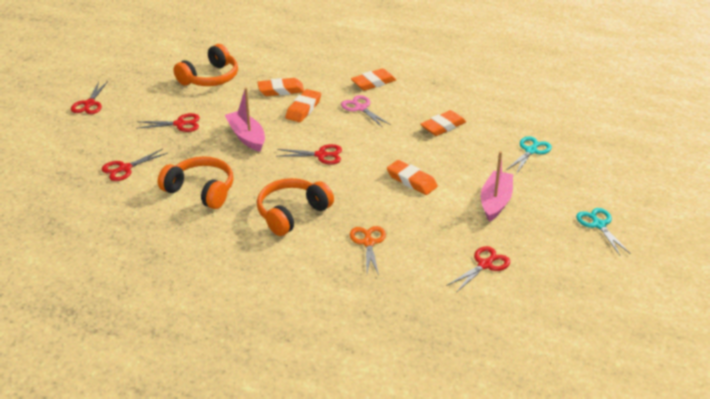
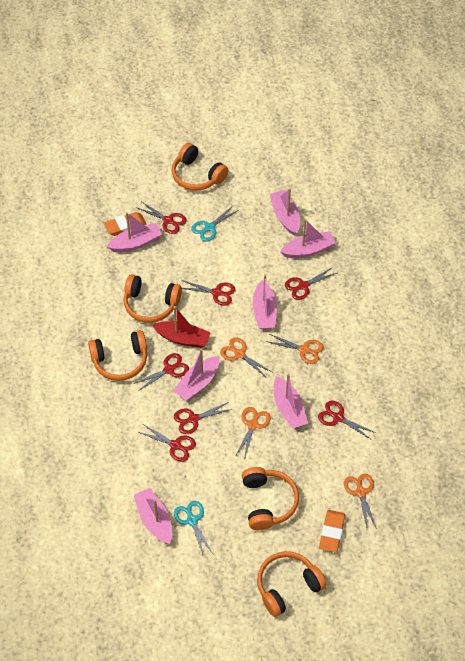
orange eraser: 5 -> 2
orange headphones: 3 -> 5
orange scissors: 1 -> 4
pink boat: 2 -> 7
pink scissors: 1 -> 0
red boat: 0 -> 1
red scissors: 5 -> 7

